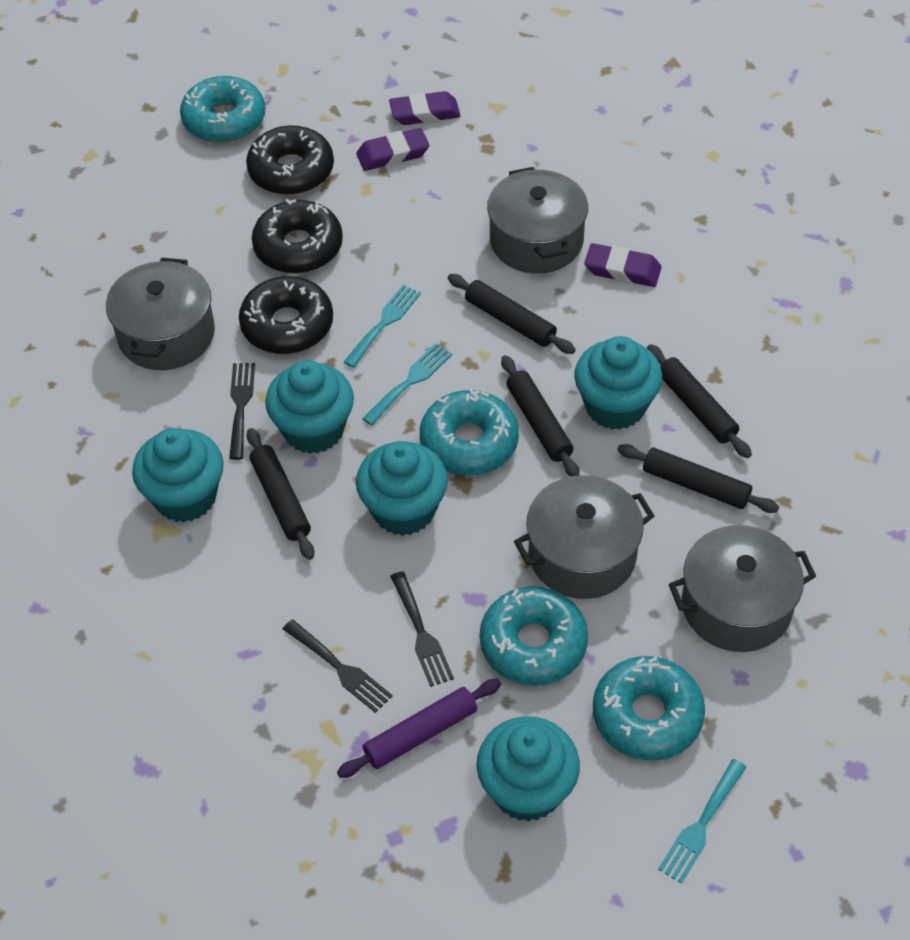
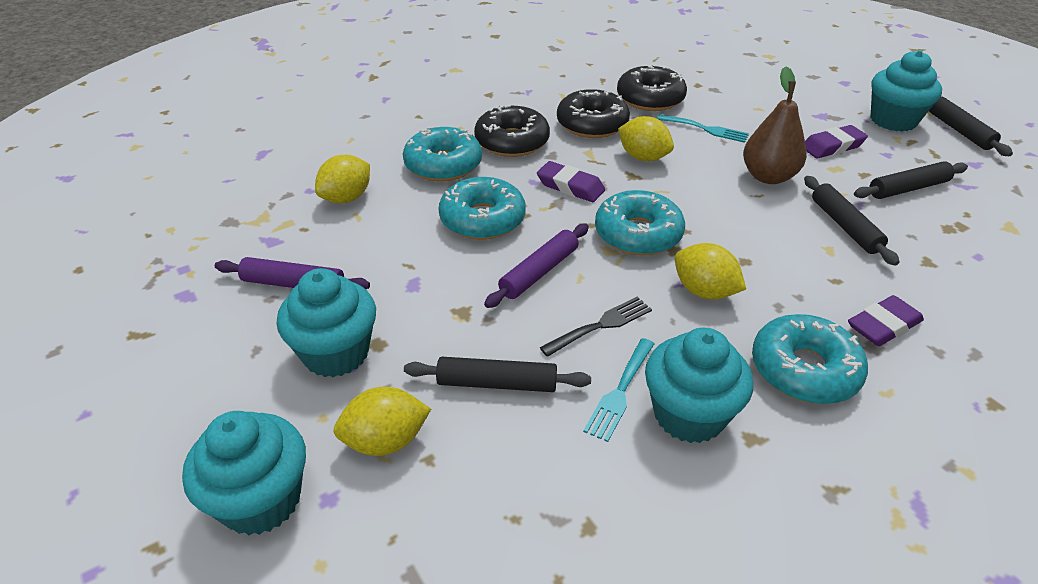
black fork: 3 -> 1
black rolling pin: 5 -> 4
brown pear: 0 -> 1
grey pot: 4 -> 0
purple rolling pin: 1 -> 2
turquoise cupcake: 5 -> 4
turquoise fork: 3 -> 2
yellow lemon: 0 -> 4

